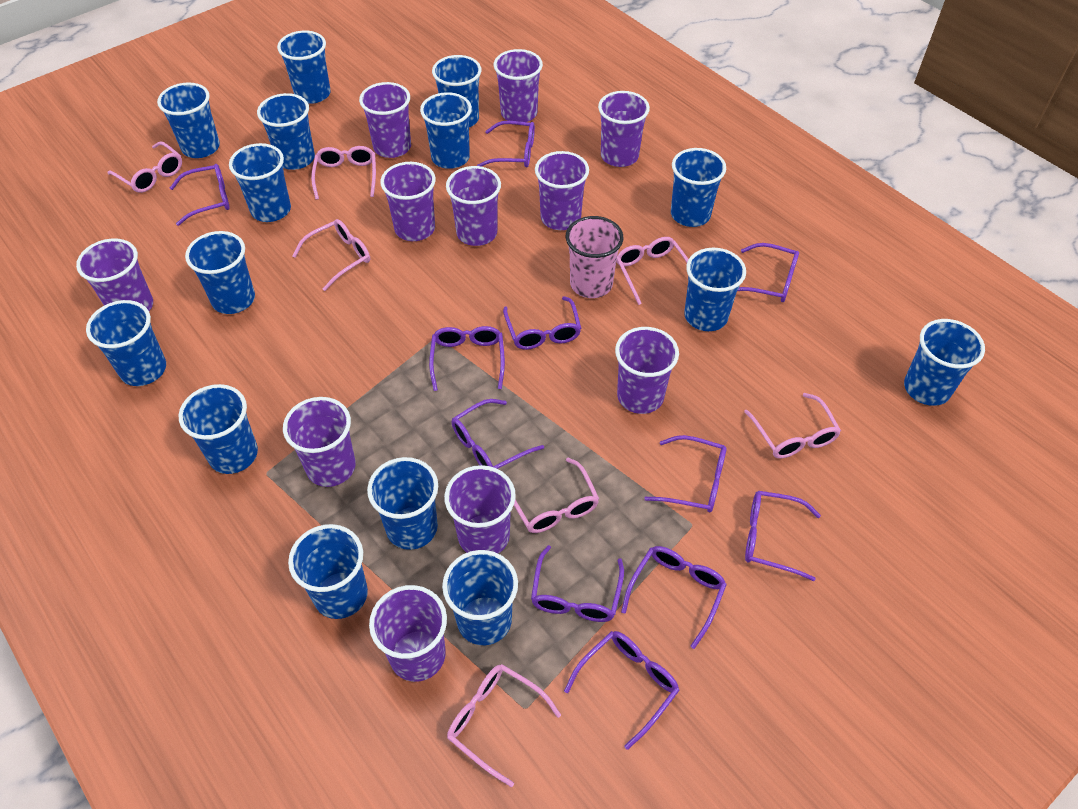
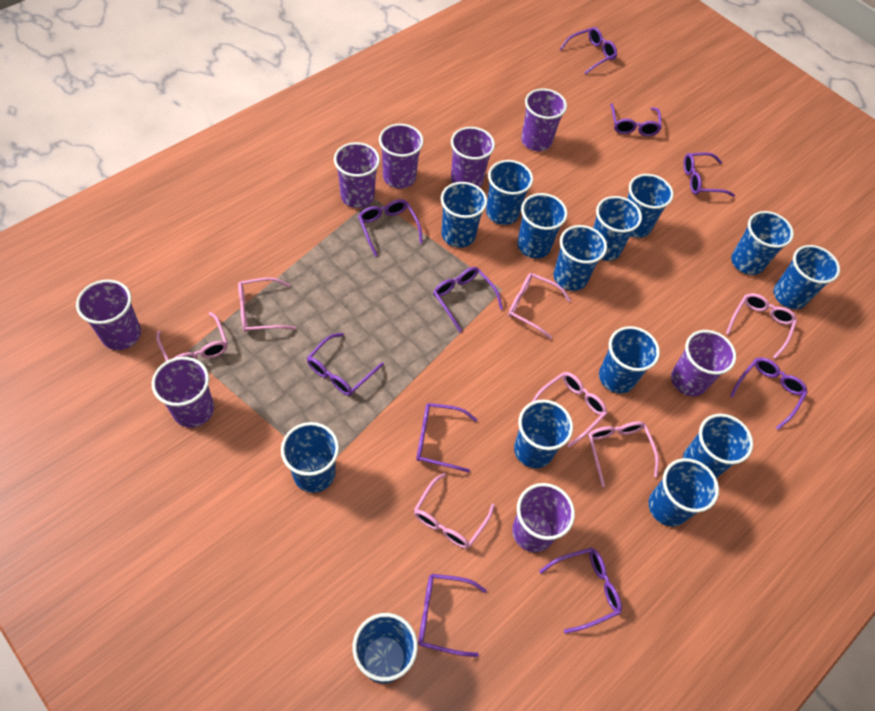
blue cup: 15 -> 14
pink cup: 1 -> 0
purple cup: 11 -> 8
purple glasses: 11 -> 10

